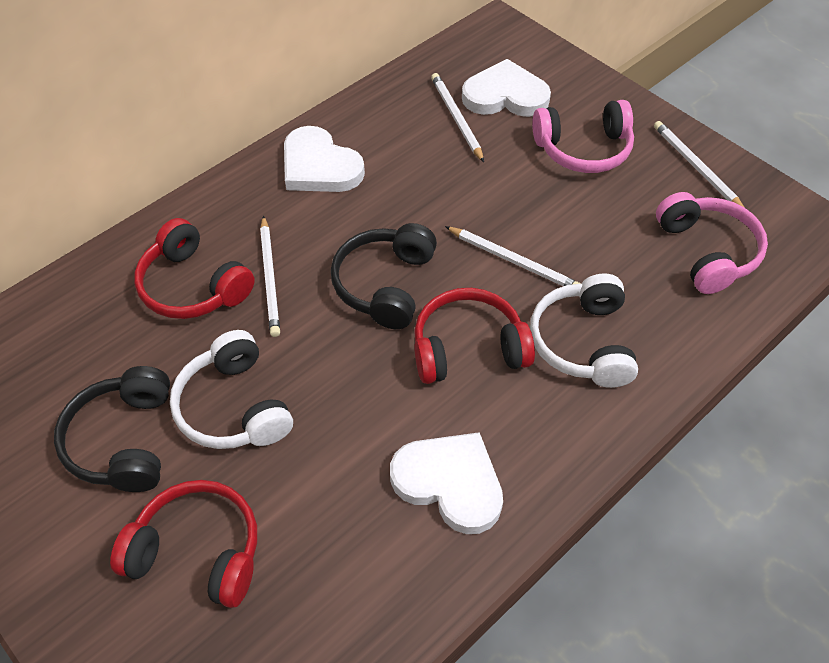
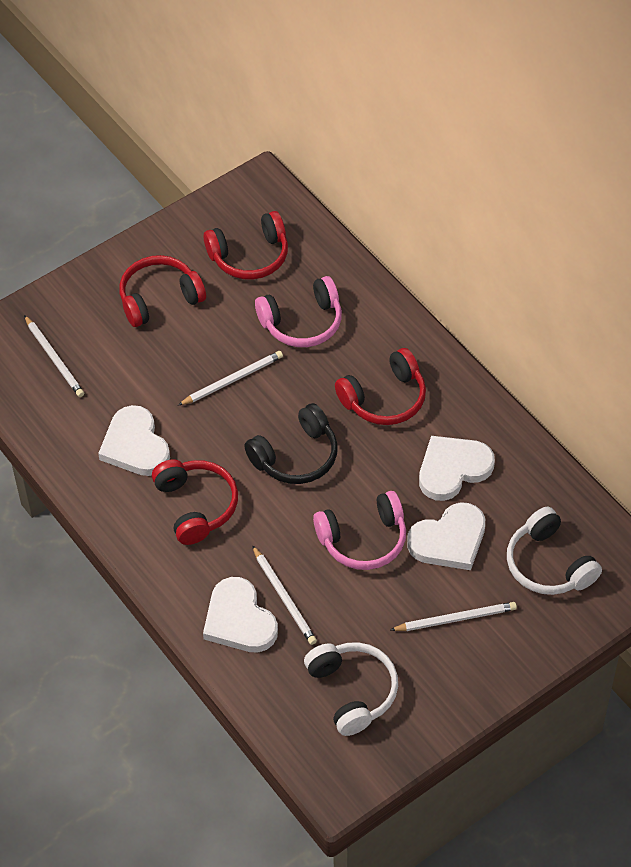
black headphones: 2 -> 1
red headphones: 3 -> 4
white heart: 3 -> 4

